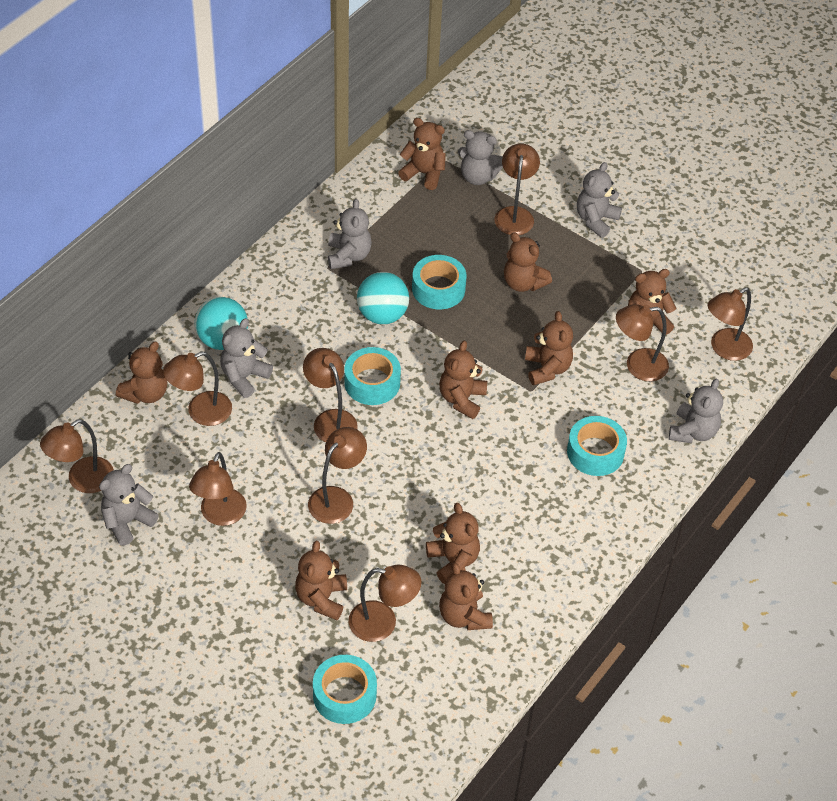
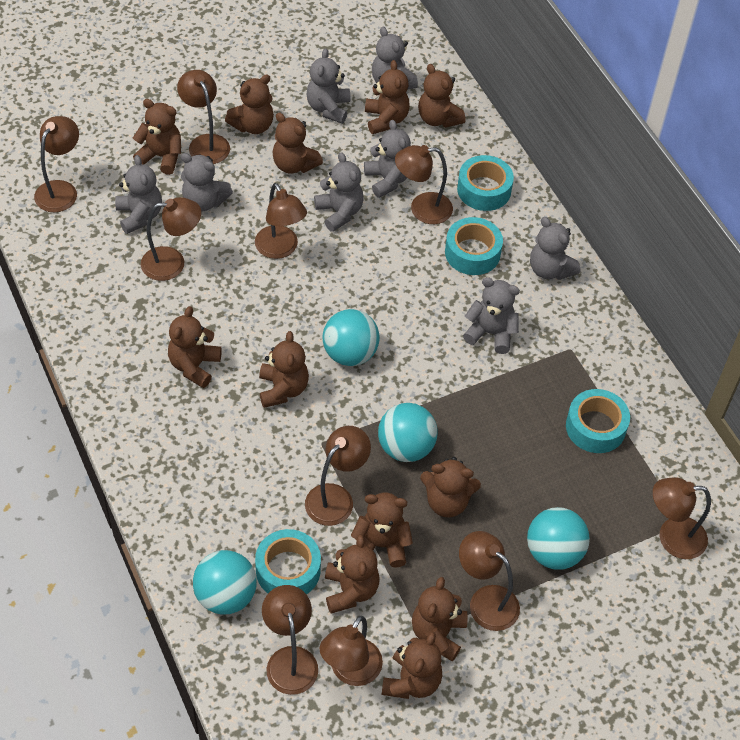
brown lamp: 9 -> 10
brown teddy bear: 9 -> 12
grey teddy bear: 6 -> 8
turquoise ball: 2 -> 4

